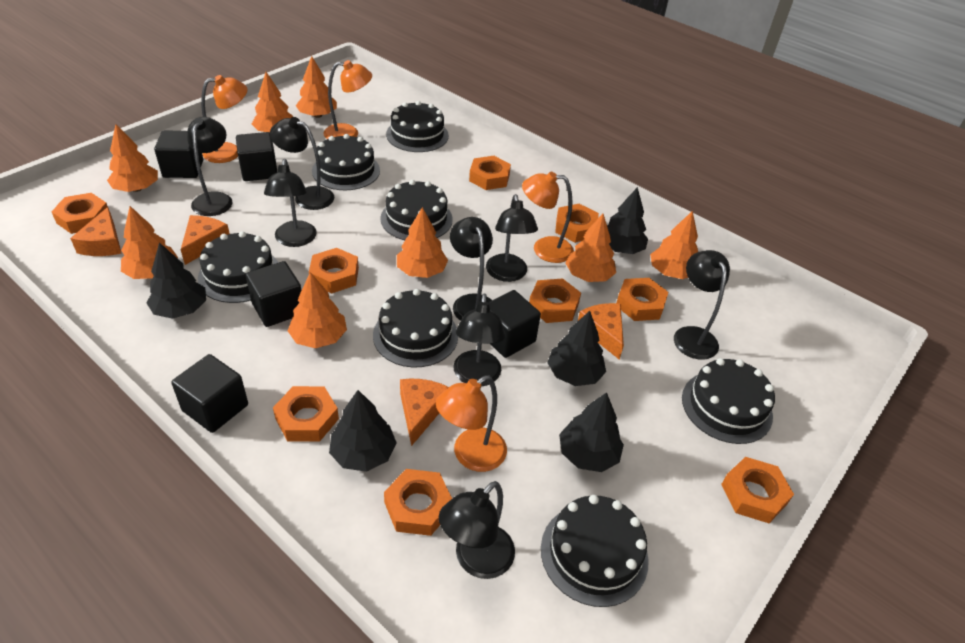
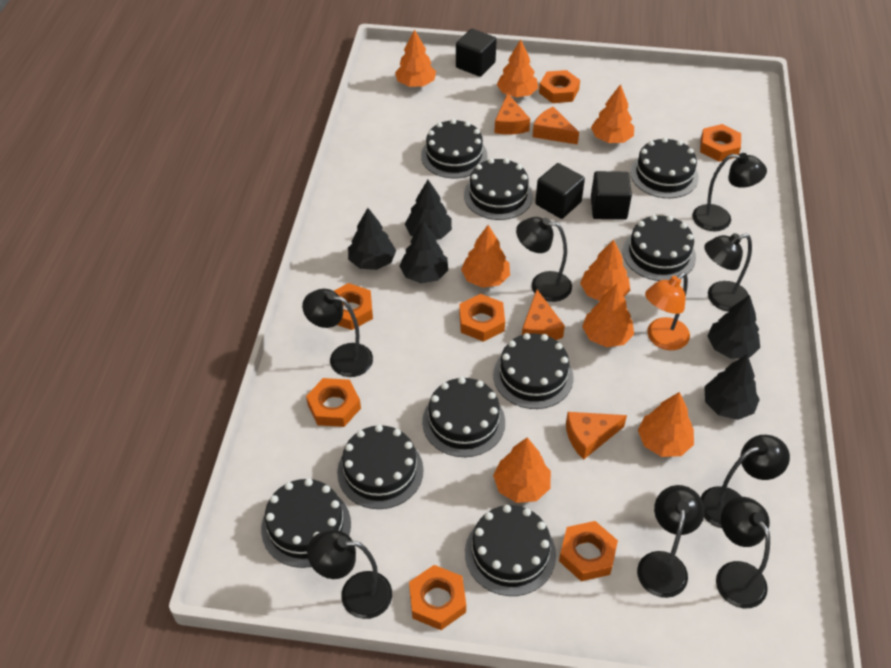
black cake: 7 -> 9
black cube: 5 -> 3
orange lamp: 4 -> 1
orange nut: 9 -> 7

